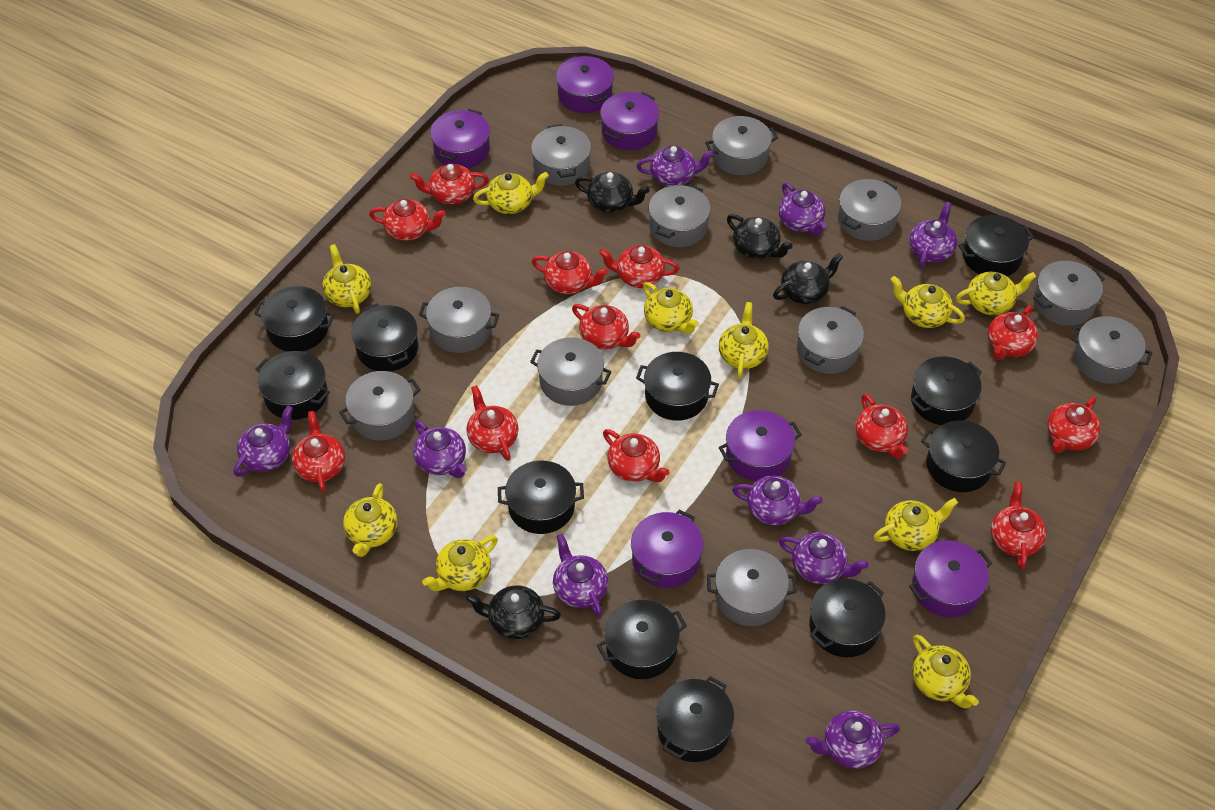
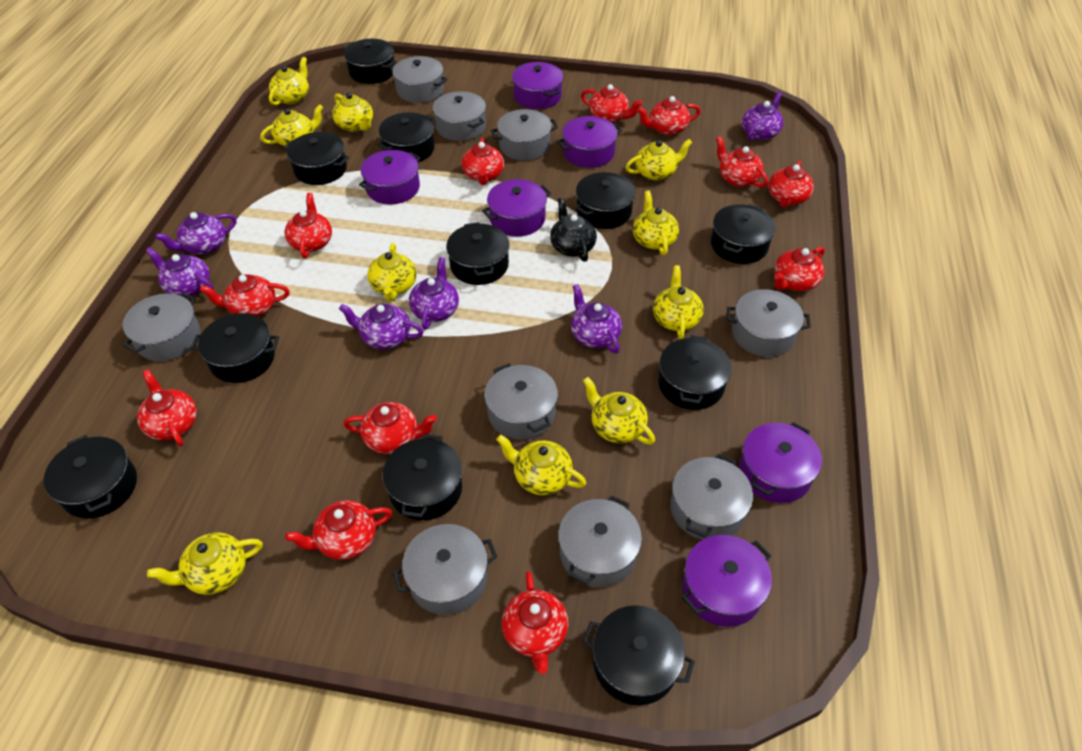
black teapot: 4 -> 1
grey pot: 11 -> 9
purple teapot: 9 -> 6

